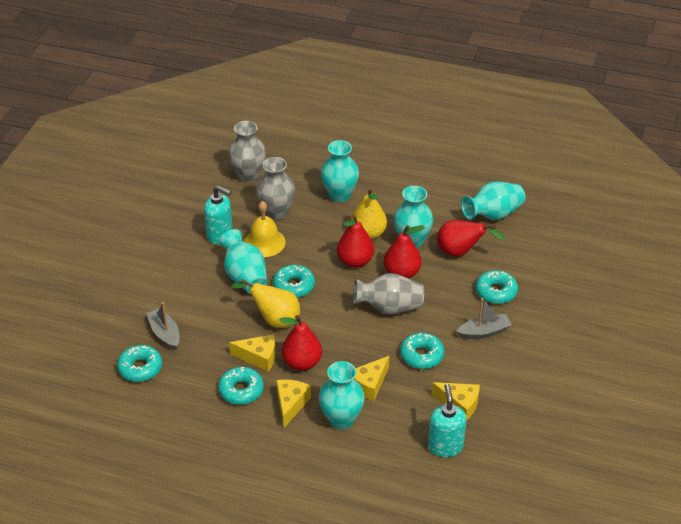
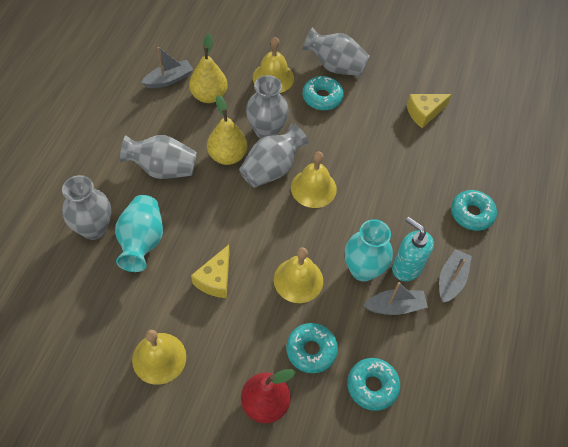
grey boat: 2 -> 3
grey vase: 3 -> 5
red pear: 4 -> 1
turquoise donut: 5 -> 4
turquoise soap dispenser: 2 -> 1
turquoise vase: 5 -> 2
yellow bell: 1 -> 4
yellow cheese: 4 -> 2

